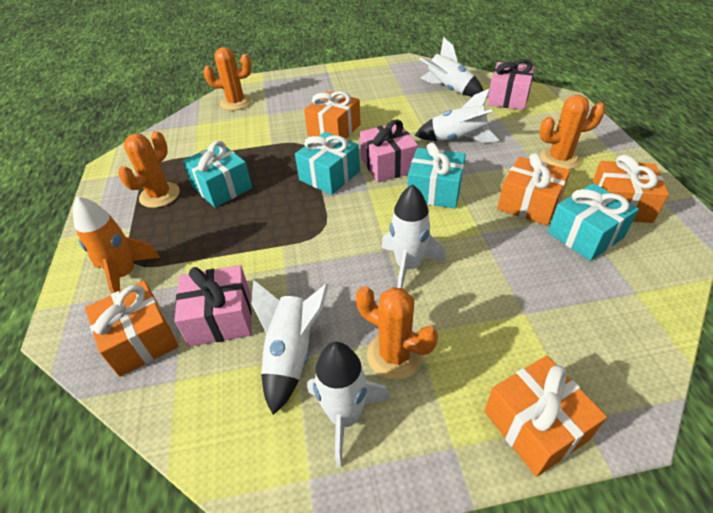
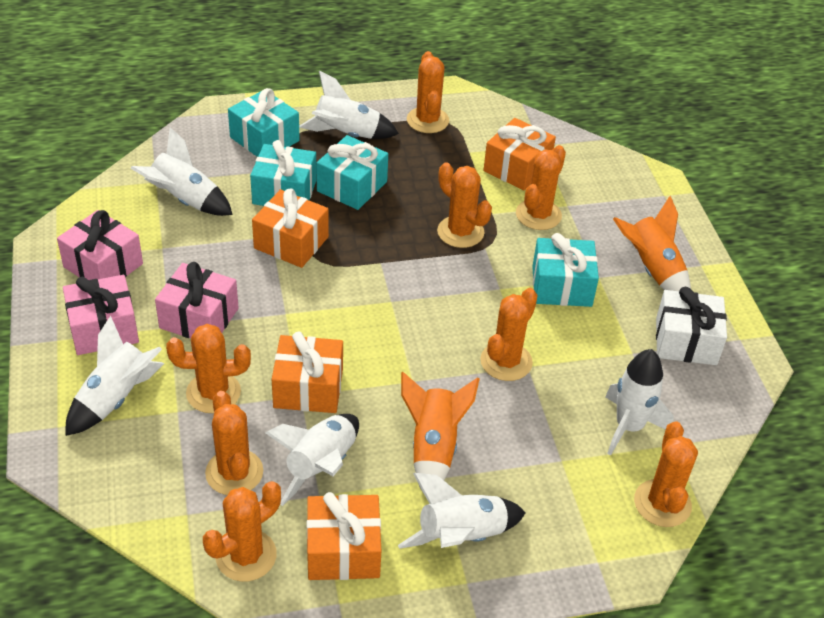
orange cactus: 4 -> 8
orange gift: 5 -> 4
orange rocket: 1 -> 2
white gift: 0 -> 1
white rocket: 5 -> 6

